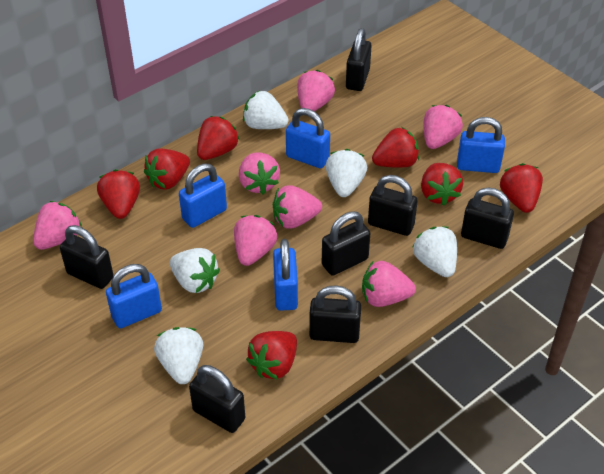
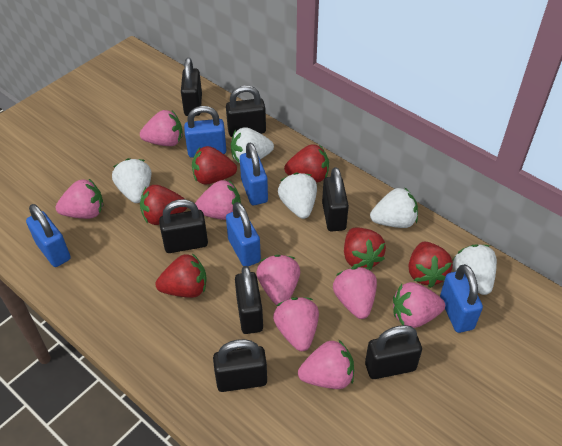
pink strawberry: 7 -> 8
red strawberry: 7 -> 6

